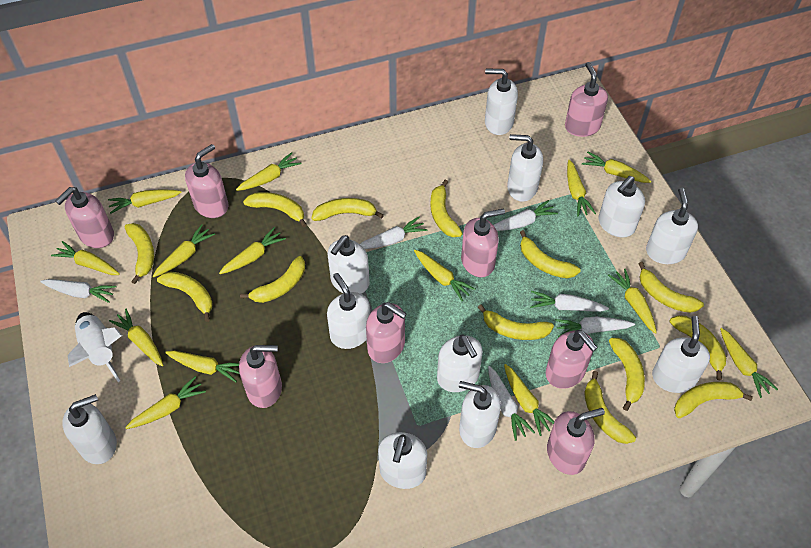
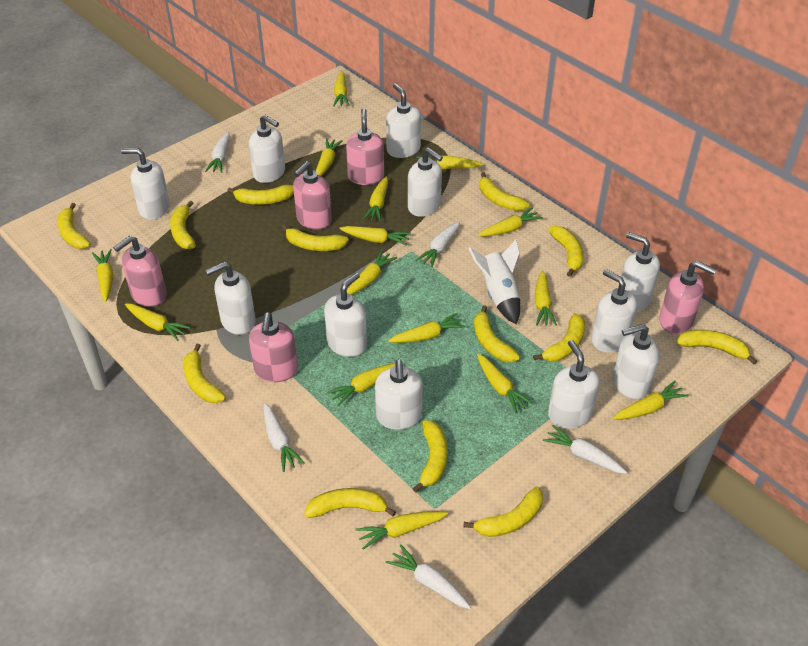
pink soap dispenser: 8 -> 5
white carrot: 6 -> 5
yellow carrot: 14 -> 15

